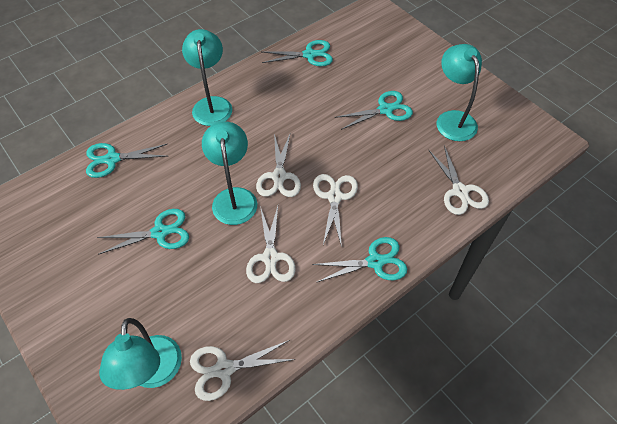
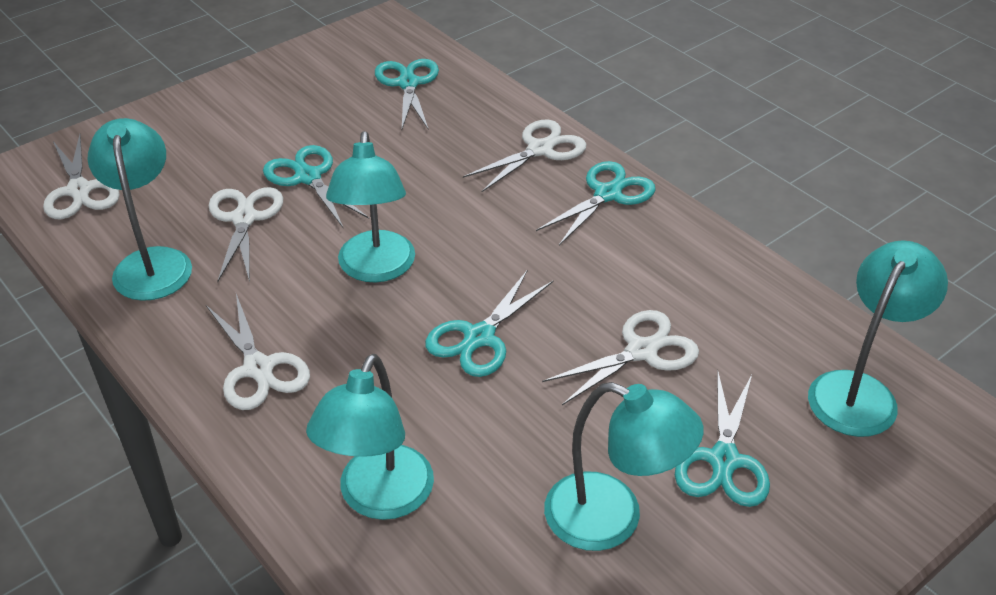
turquoise lamp: 4 -> 5

